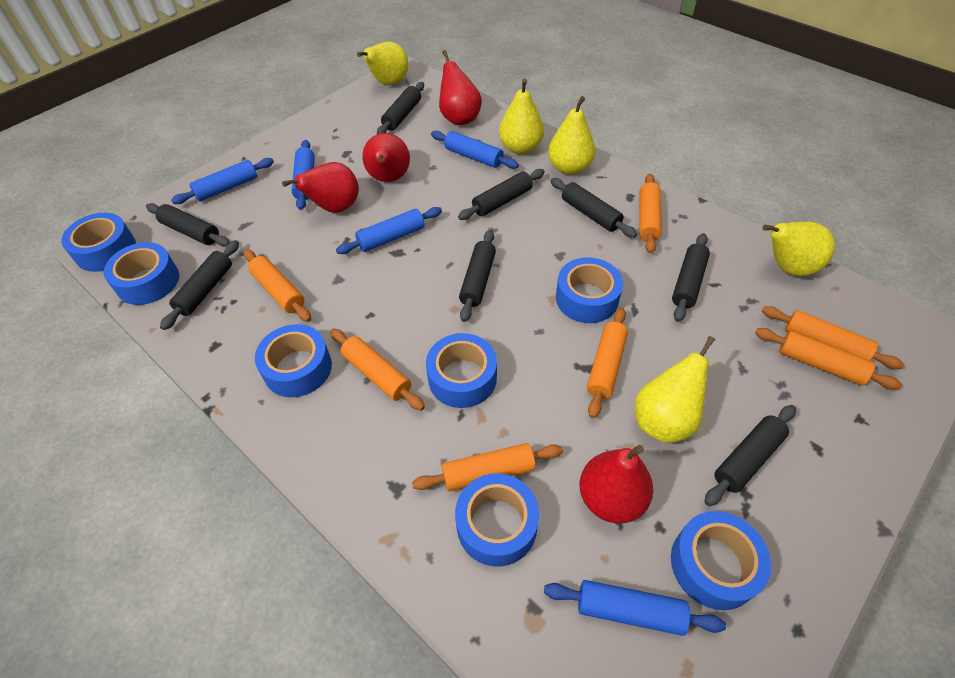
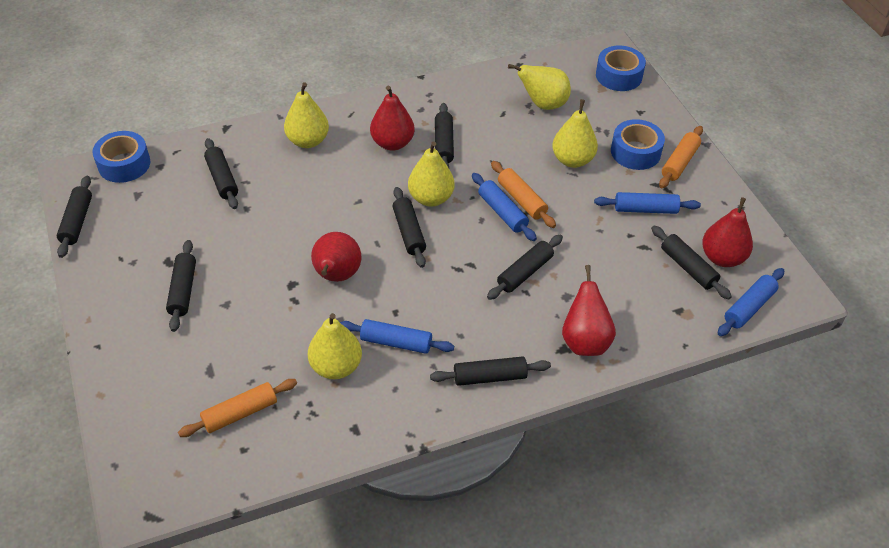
blue rolling pin: 5 -> 4
blue tape: 7 -> 3
orange rolling pin: 7 -> 3

